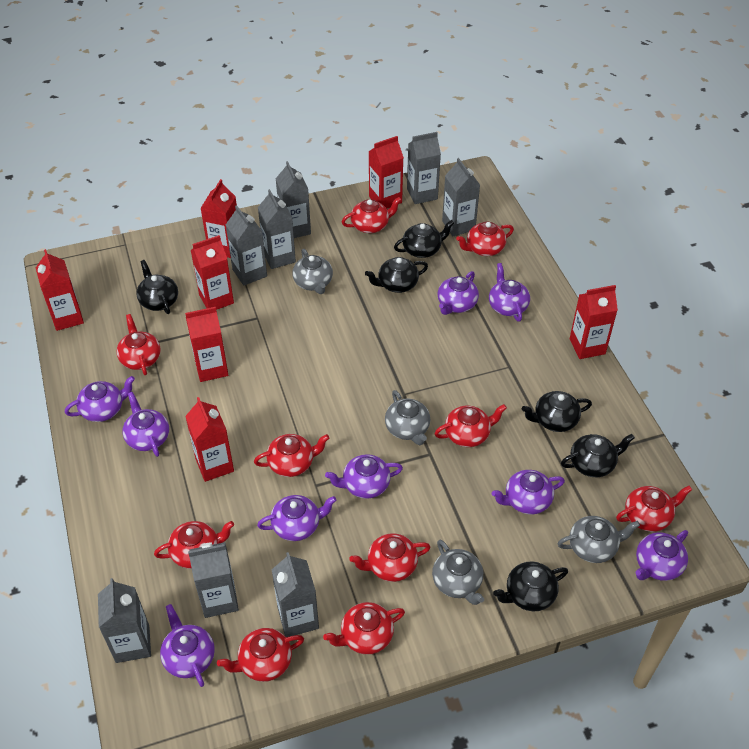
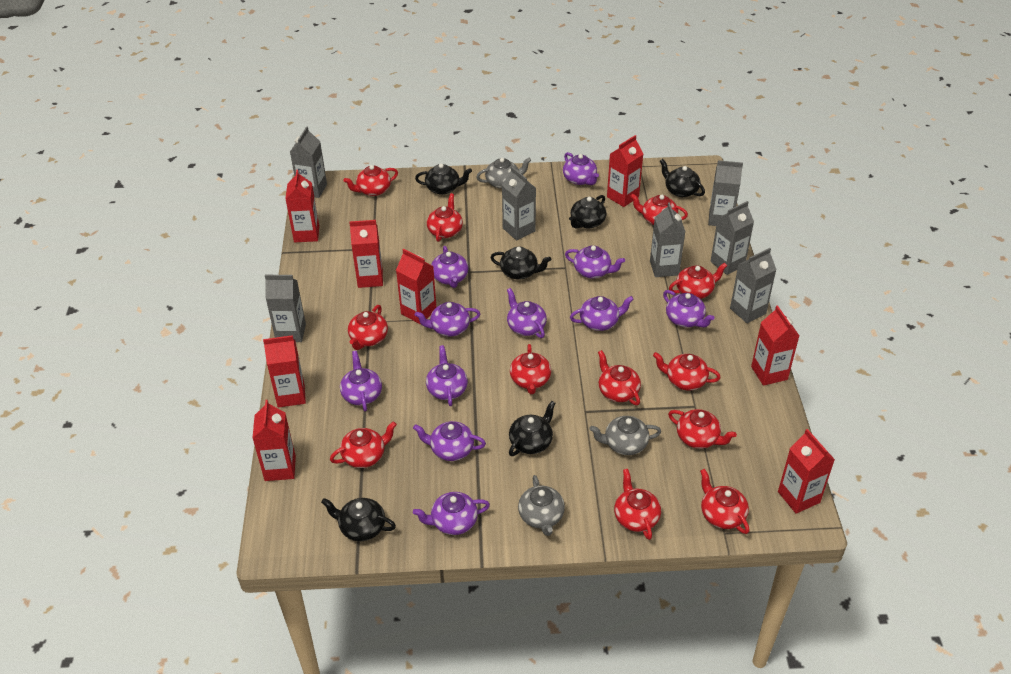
grey carton: 8 -> 7
grey teapot: 4 -> 3
purple teapot: 9 -> 11
red carton: 7 -> 8
red teapot: 10 -> 12

